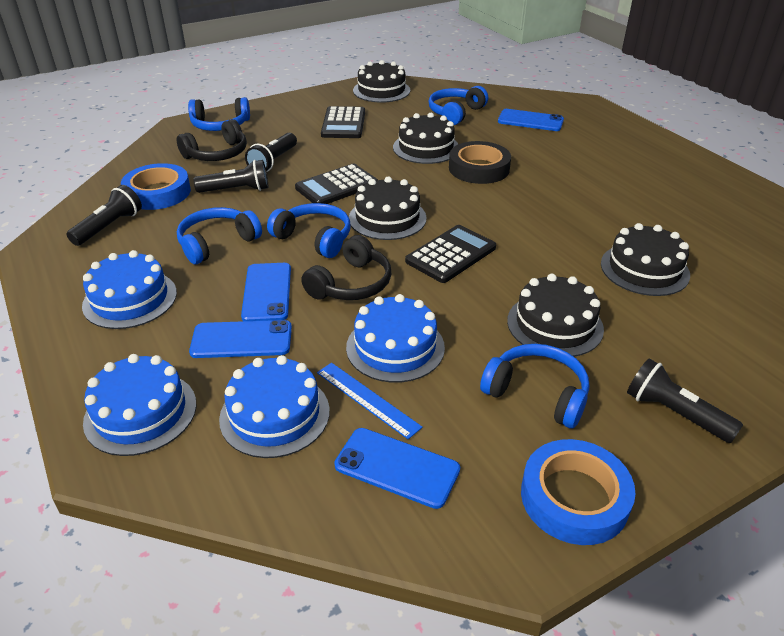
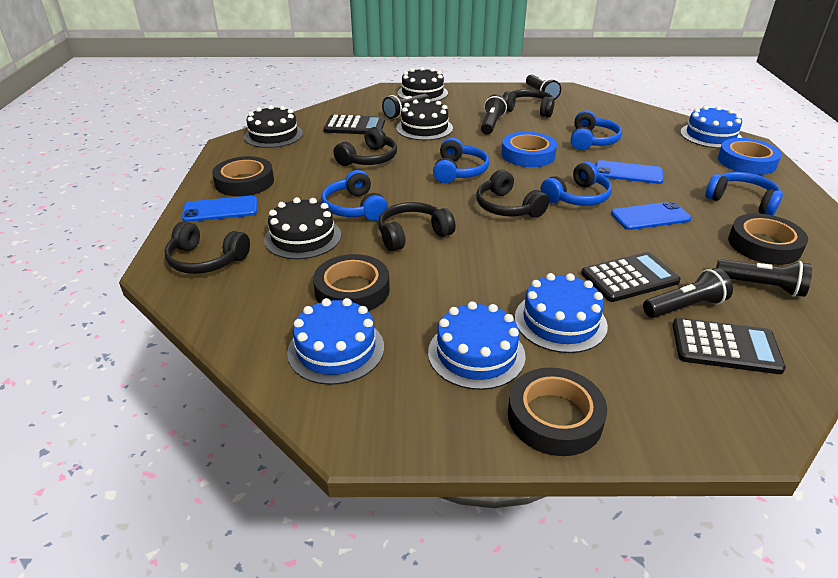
black cake: 5 -> 4
black flashlight: 4 -> 5
black headphones: 2 -> 5
black tape: 1 -> 4
blue phone: 4 -> 3
blue ruler: 1 -> 0

